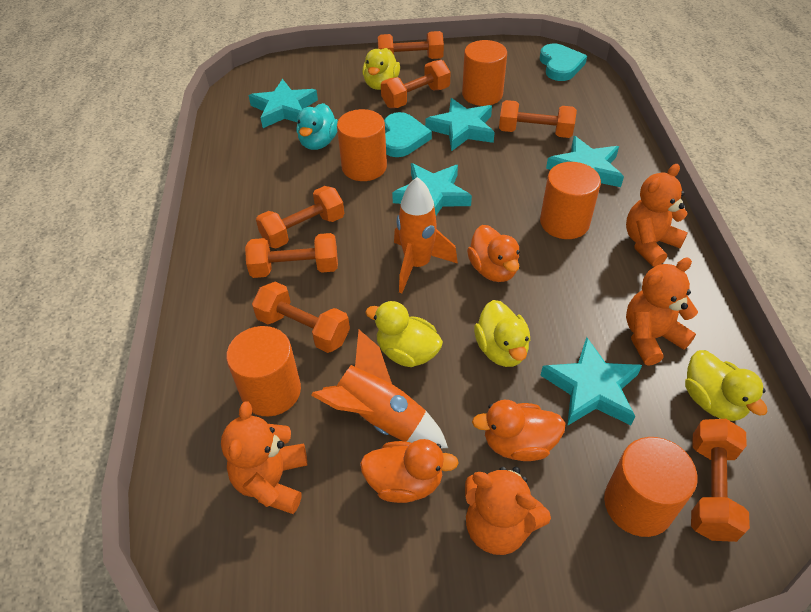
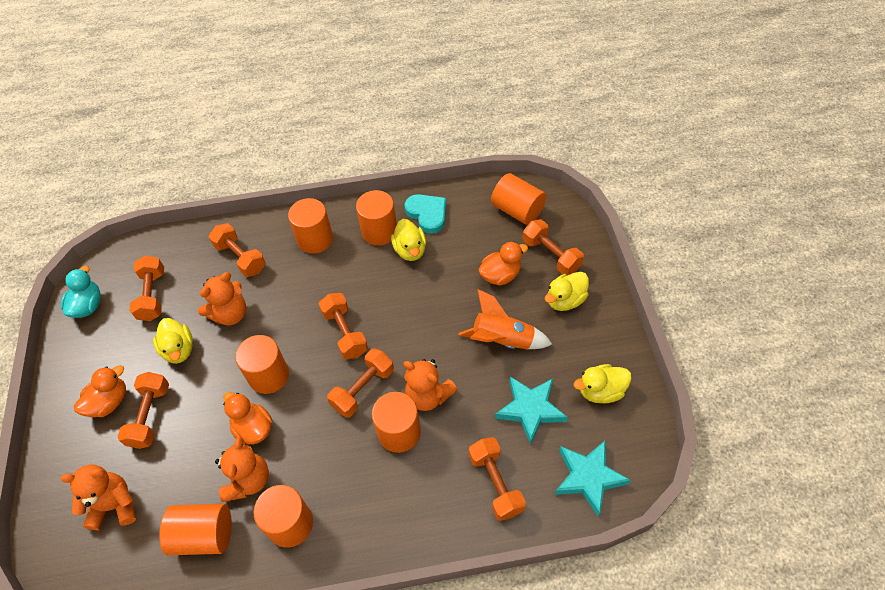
orange cylinder: 5 -> 7
orange rocket: 2 -> 1
turquoise heart: 2 -> 1
turquoise star: 5 -> 2

